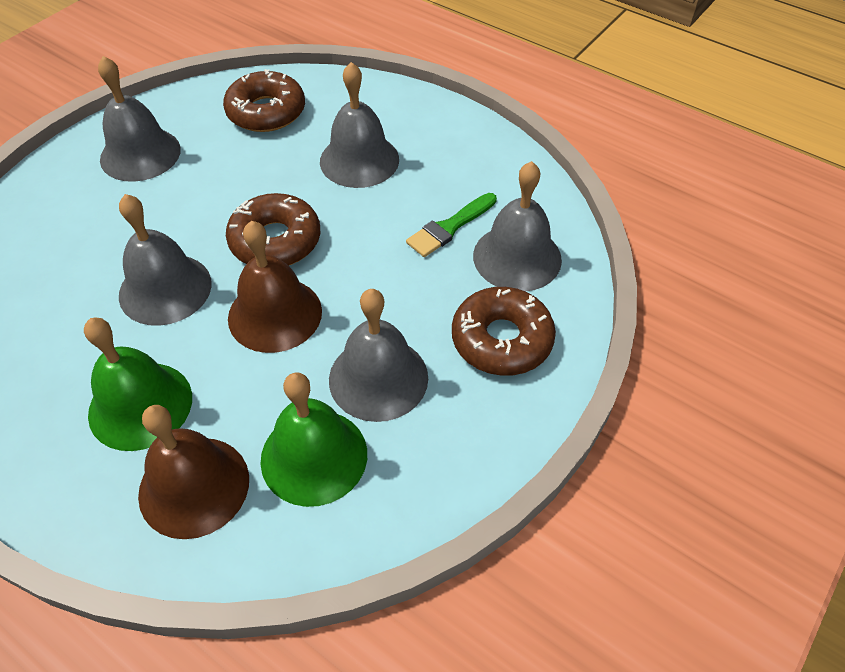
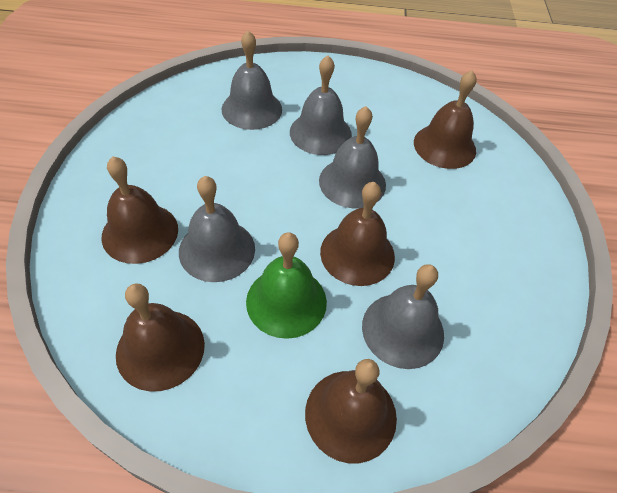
brown bell: 2 -> 5
brown donut: 3 -> 0
green bell: 2 -> 1
green brush: 1 -> 0

